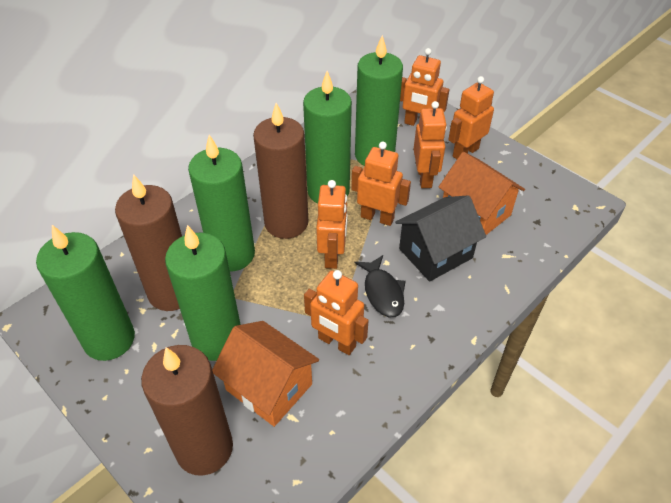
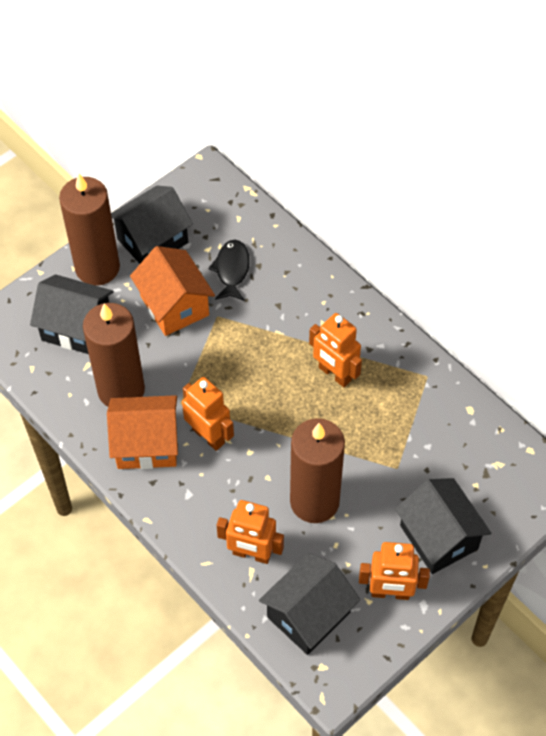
black house: 1 -> 4
green candle: 5 -> 0
orange robot: 6 -> 4

